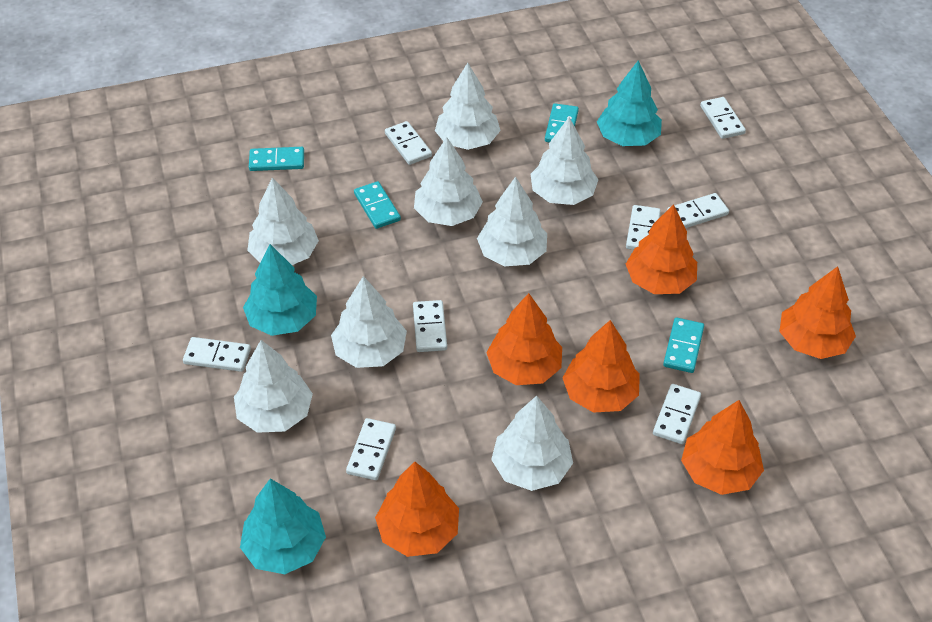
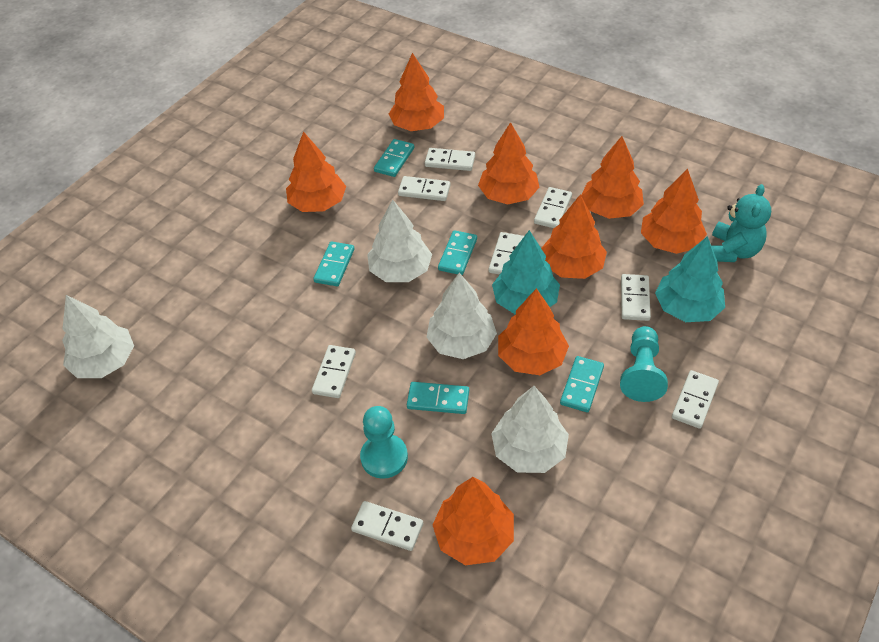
orange tree: 6 -> 8
turquoise domino: 4 -> 5
turquoise pawn: 0 -> 2
turquoise teddy bear: 0 -> 1
turquoise tree: 3 -> 2
white tree: 8 -> 4

